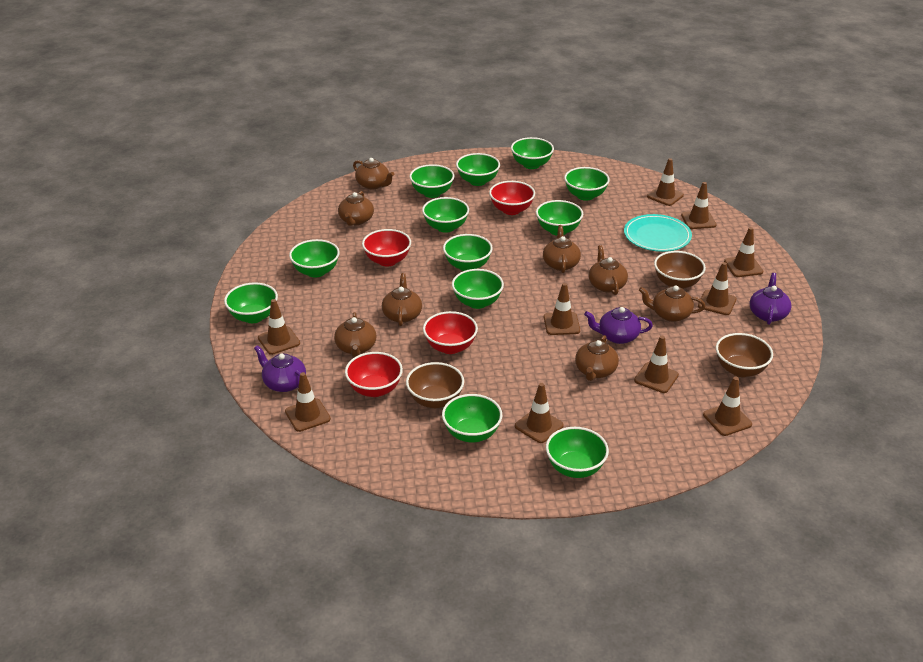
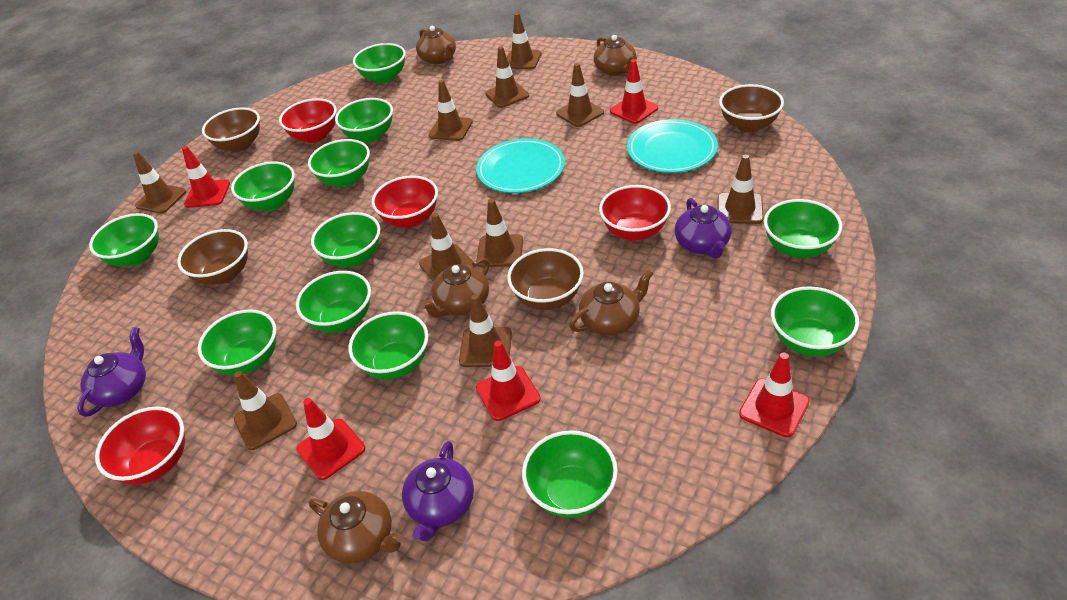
brown bowl: 3 -> 4
brown teapot: 8 -> 5
red traffic cone: 0 -> 5
turquoise plate: 1 -> 2

